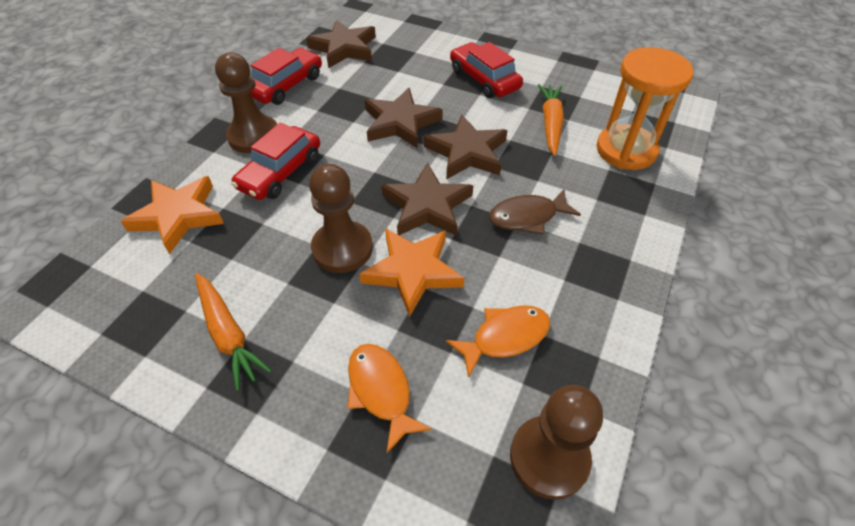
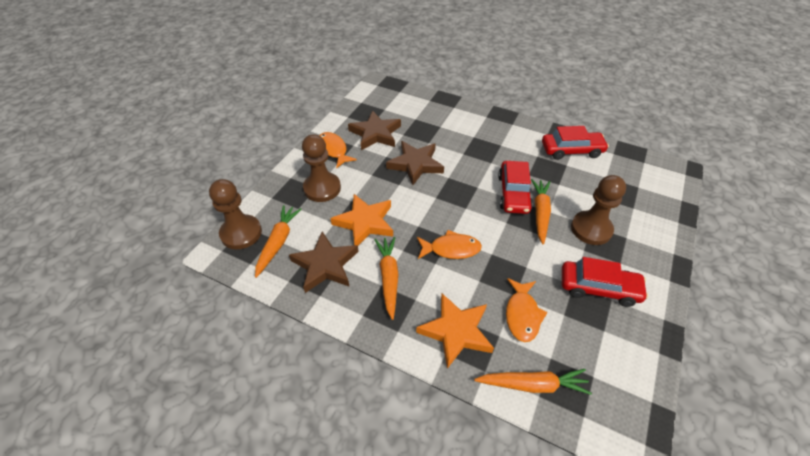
brown fish: 1 -> 0
brown star: 4 -> 3
orange carrot: 2 -> 4
orange fish: 2 -> 3
orange hourglass: 1 -> 0

